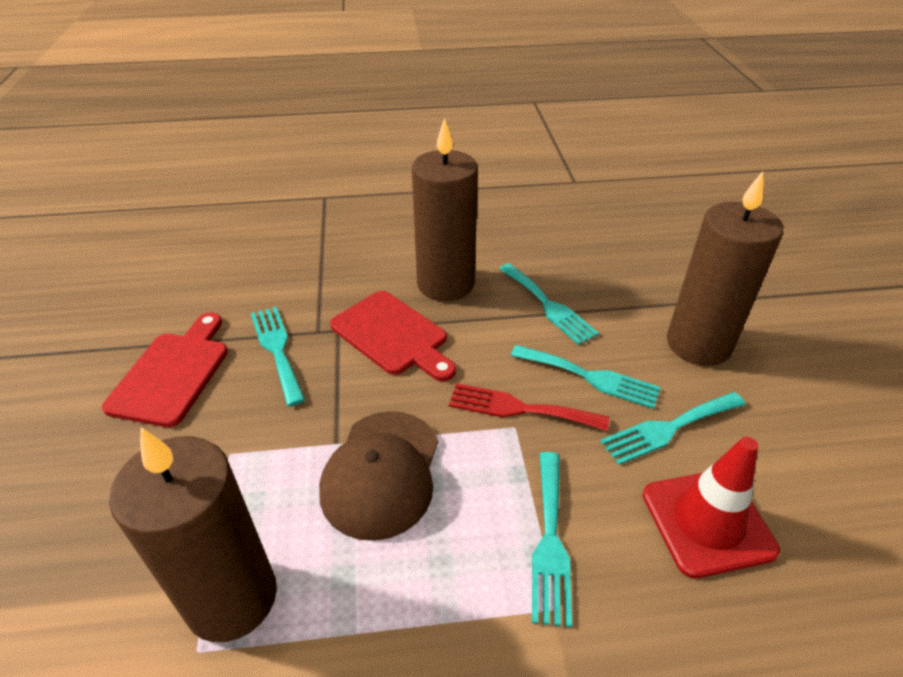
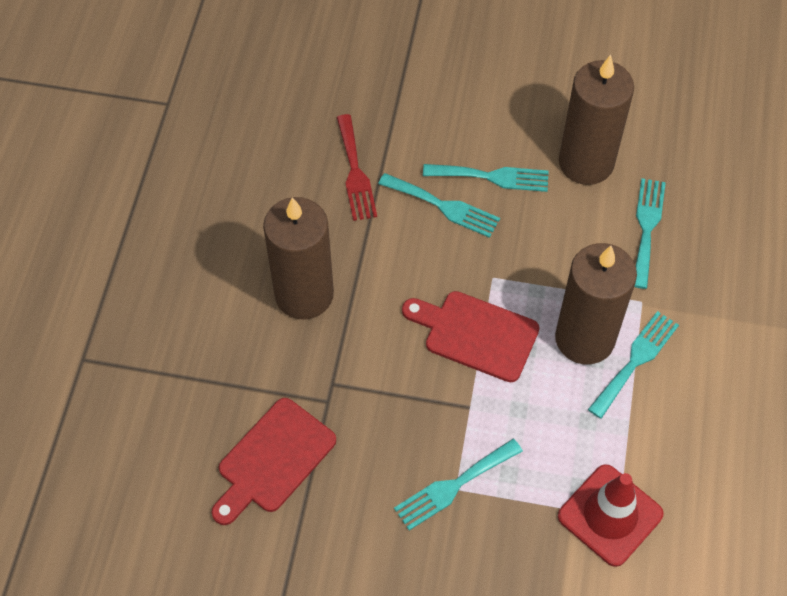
brown cap: 1 -> 0

